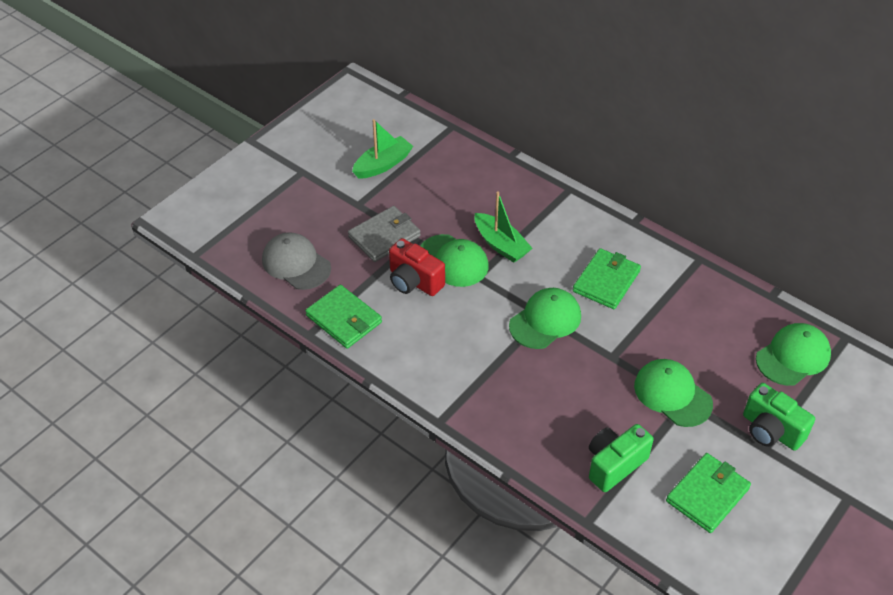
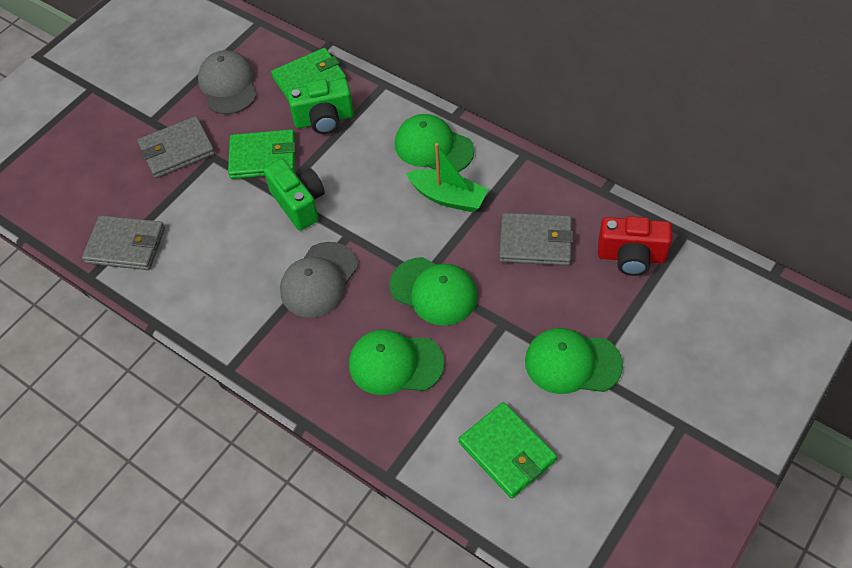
green boat: 2 -> 1
grey cap: 1 -> 2
grey wallet: 1 -> 3

